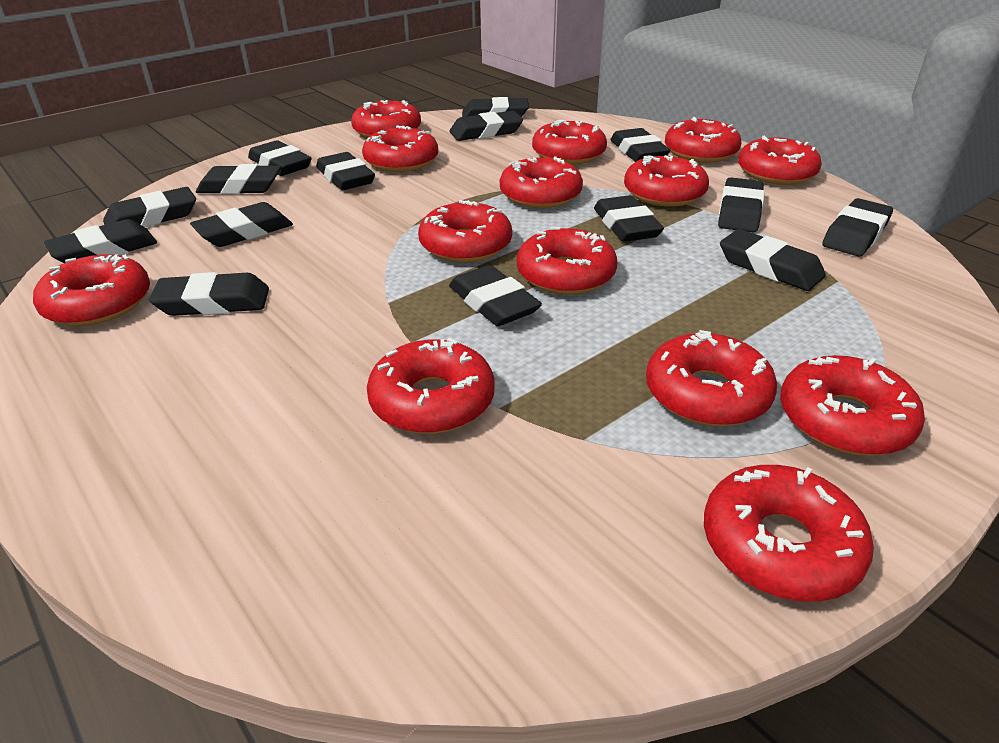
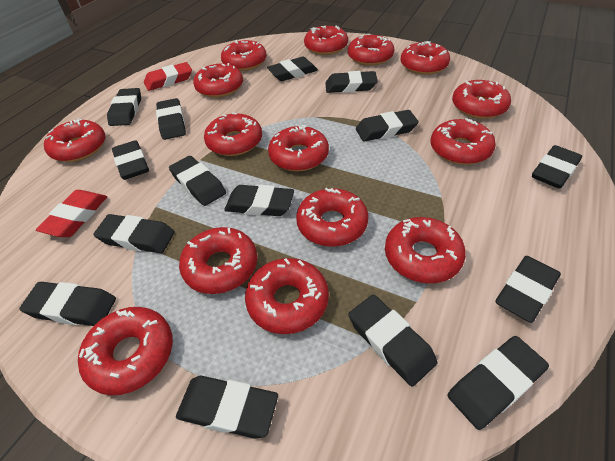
red donut: 14 -> 15
red eraser: 0 -> 2

